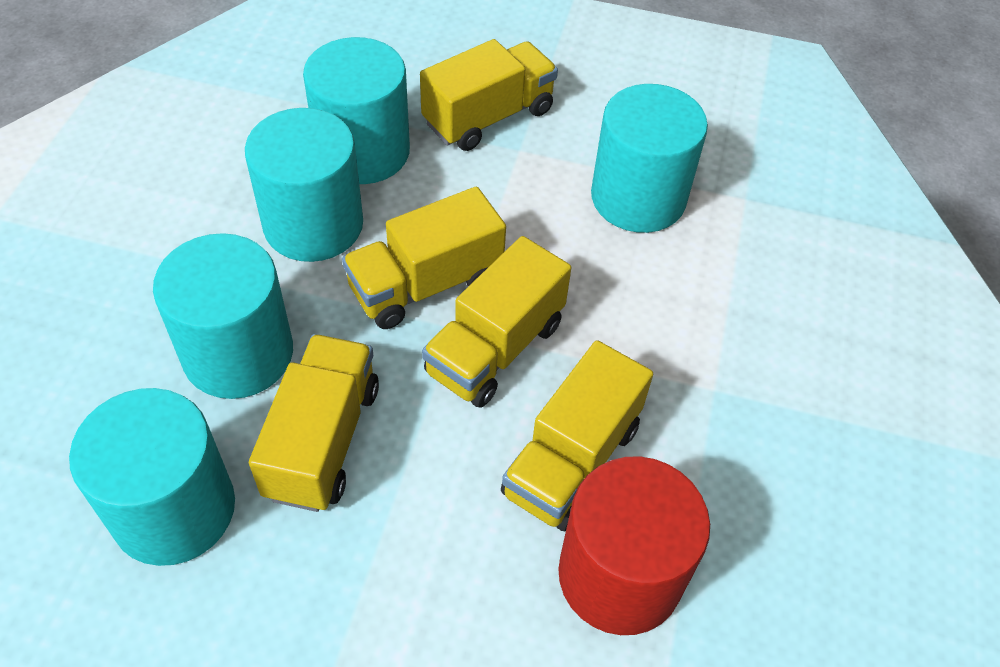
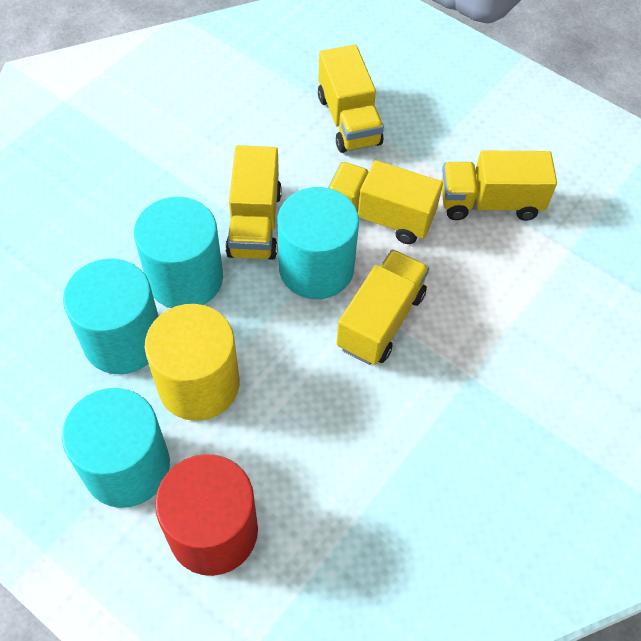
turquoise cylinder: 5 -> 4
yellow cylinder: 0 -> 1

